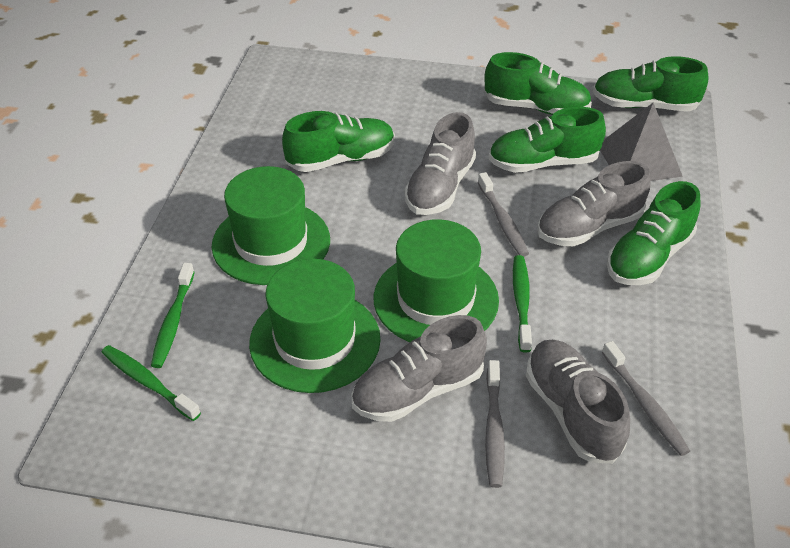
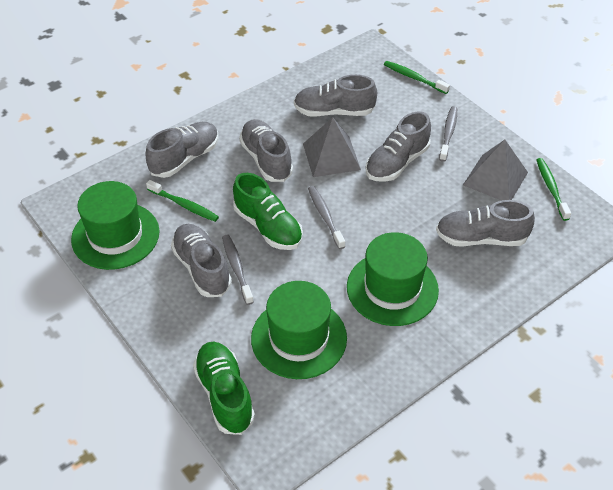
green shoe: 5 -> 2
grey pyramid: 1 -> 2
grey shoe: 4 -> 6

